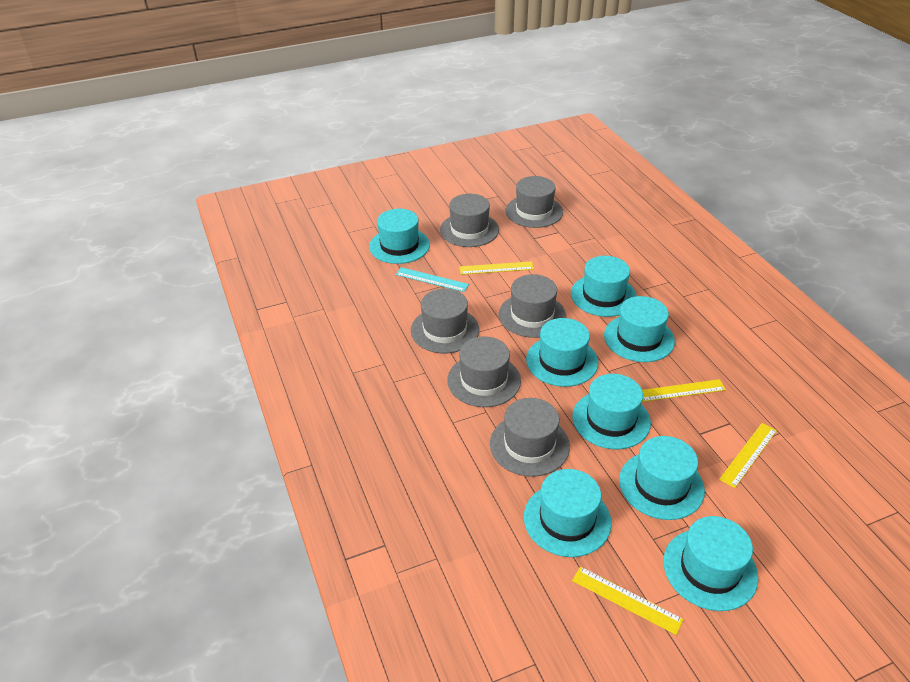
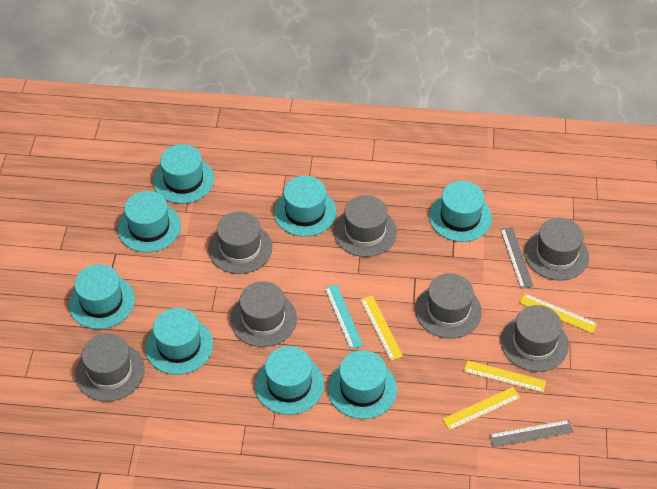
grey hat: 6 -> 7
grey ruler: 0 -> 2

